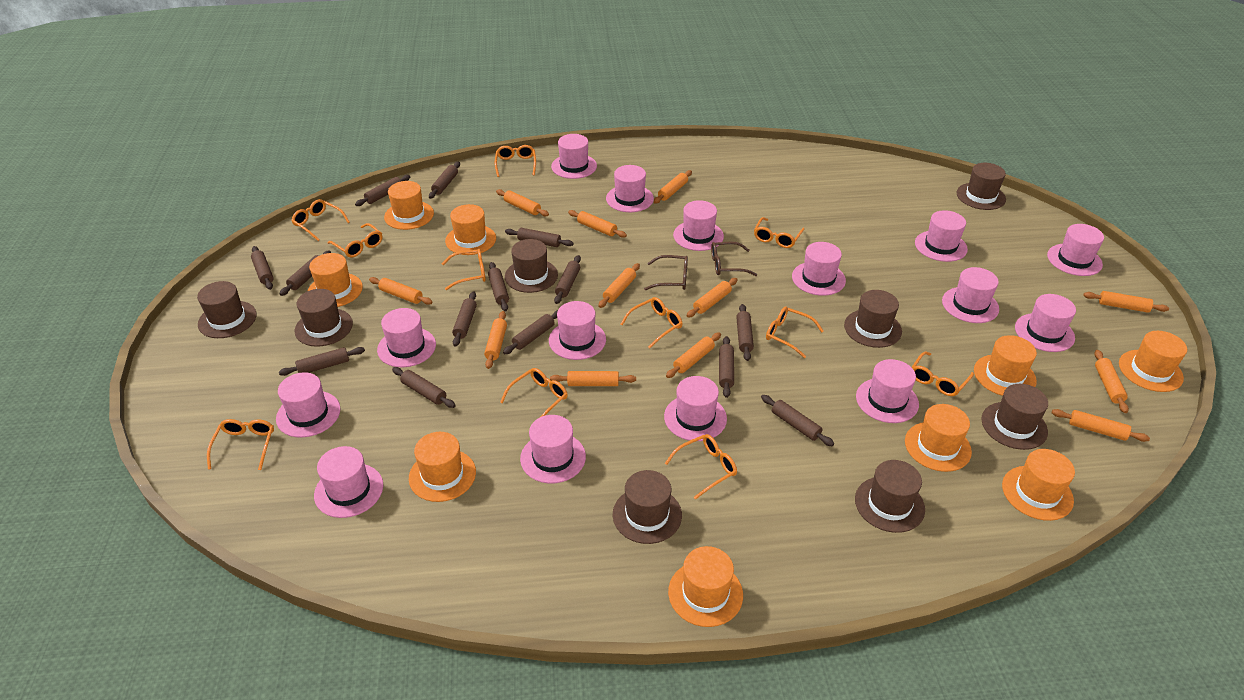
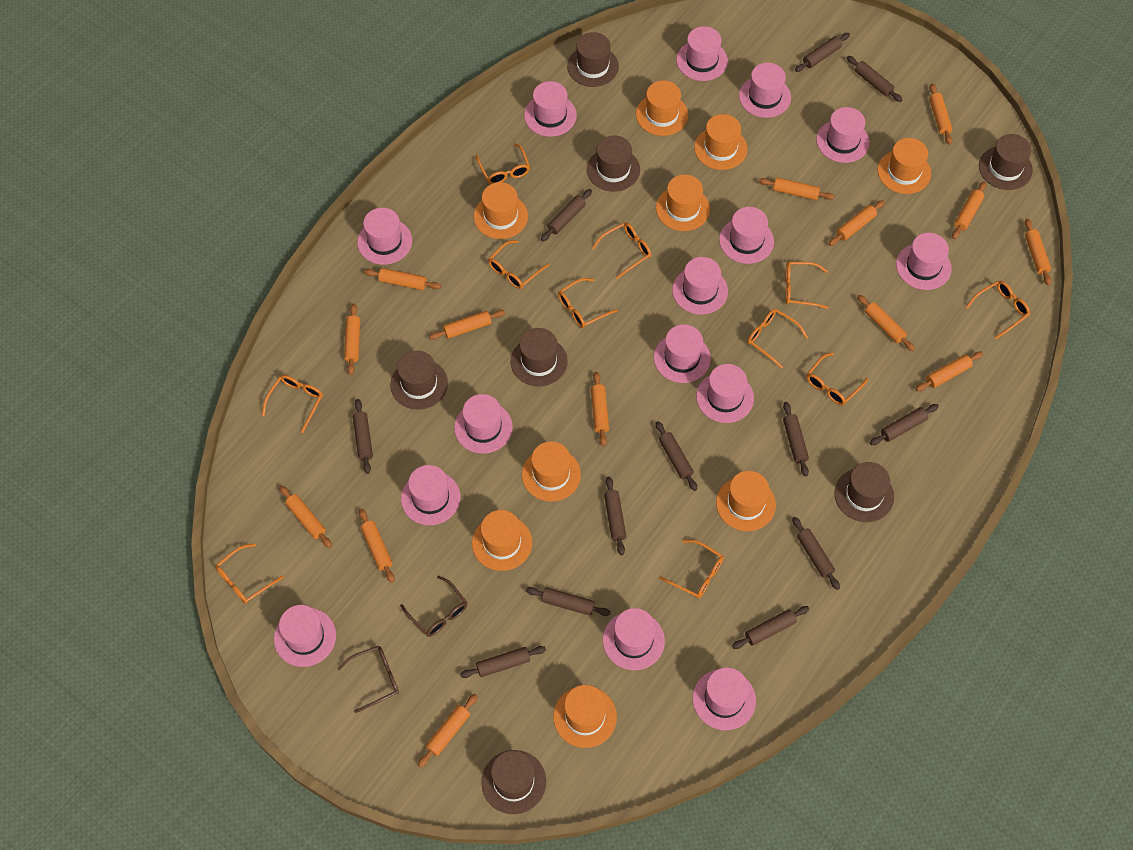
brown hat: 8 -> 7
brown rolling pin: 14 -> 12
orange rolling pin: 12 -> 14

